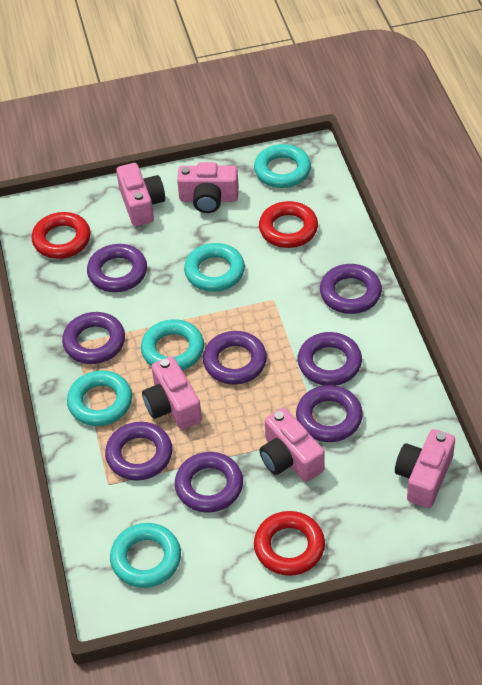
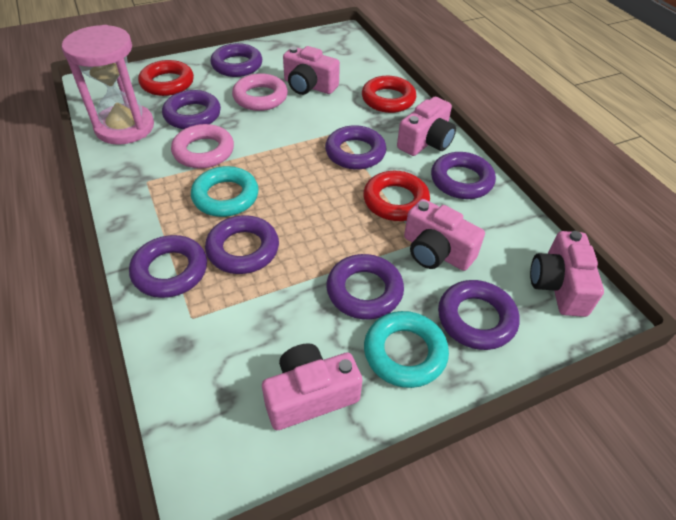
pink hourglass: 0 -> 1
pink ring: 0 -> 2
turquoise ring: 5 -> 2

